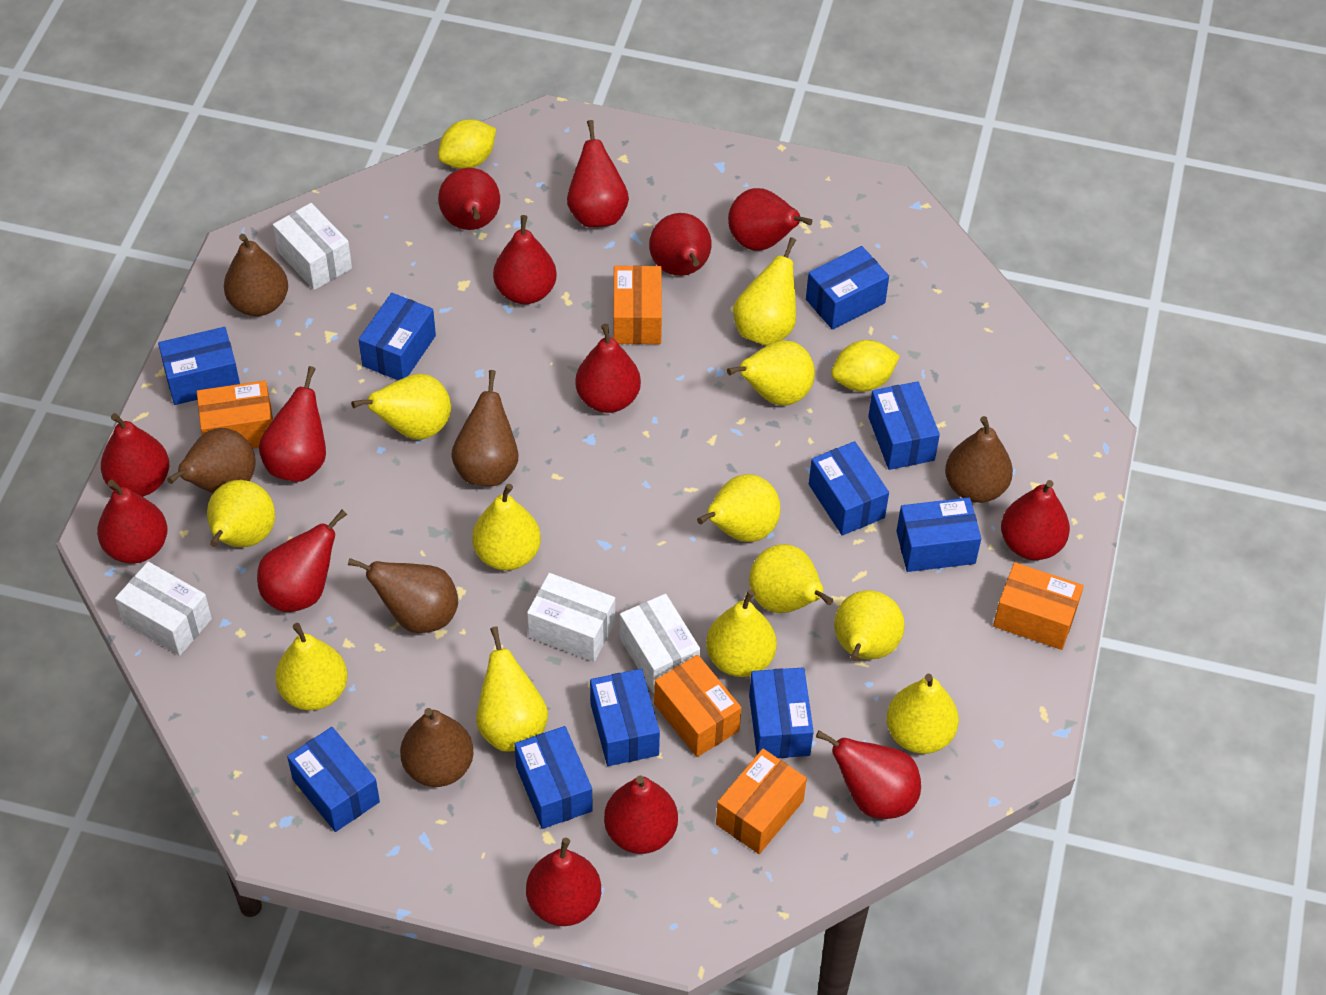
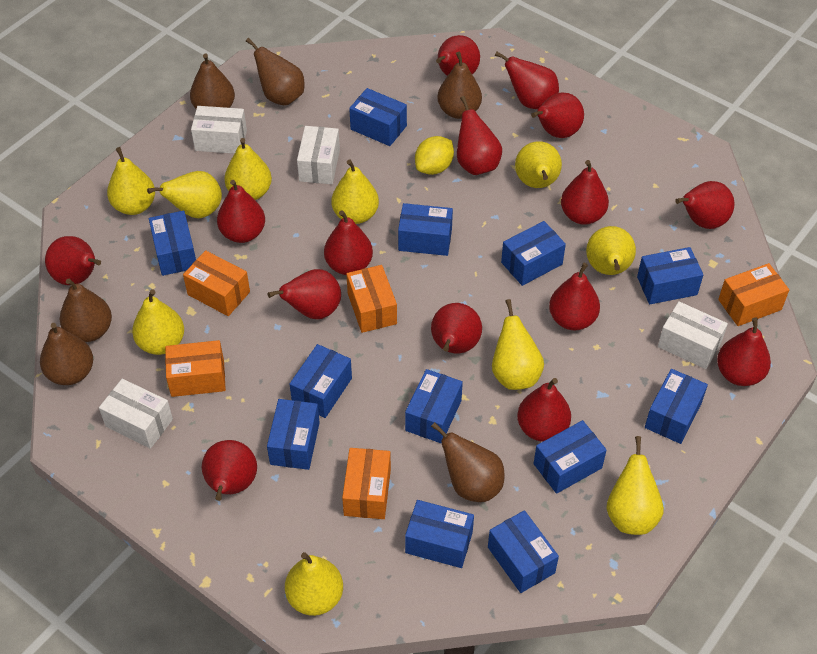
blue box: 10 -> 12
red pear: 14 -> 15
yellow lemon: 2 -> 1
yellow pear: 12 -> 10

